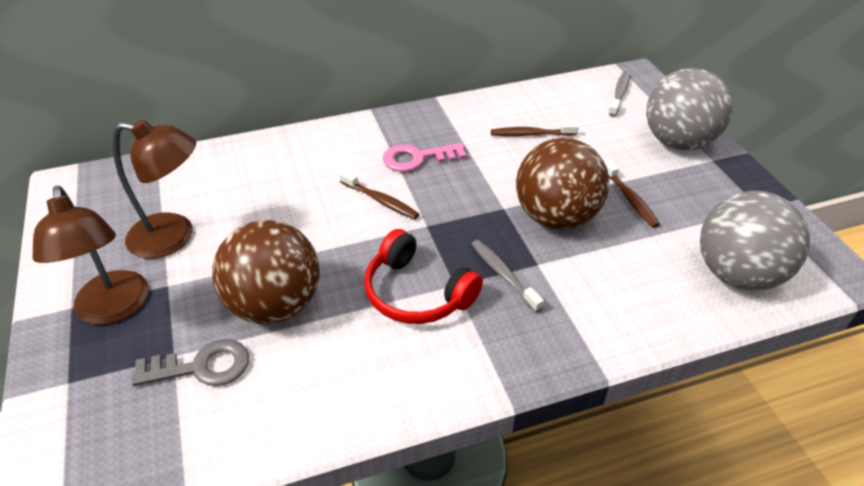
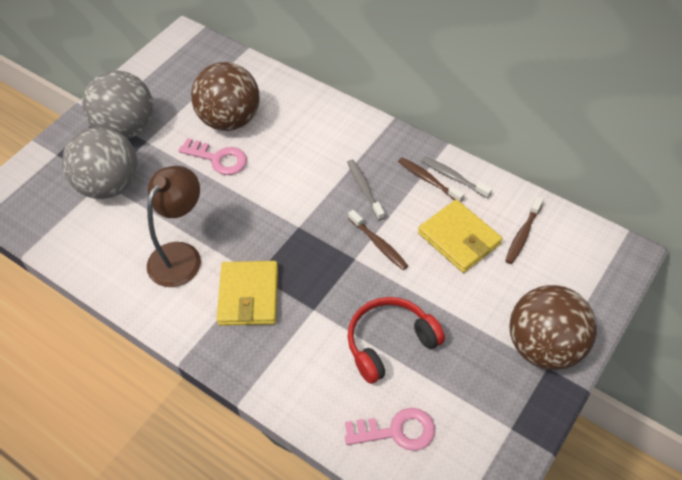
brown lamp: 2 -> 1
grey key: 1 -> 0
pink key: 1 -> 2
yellow wallet: 0 -> 2

